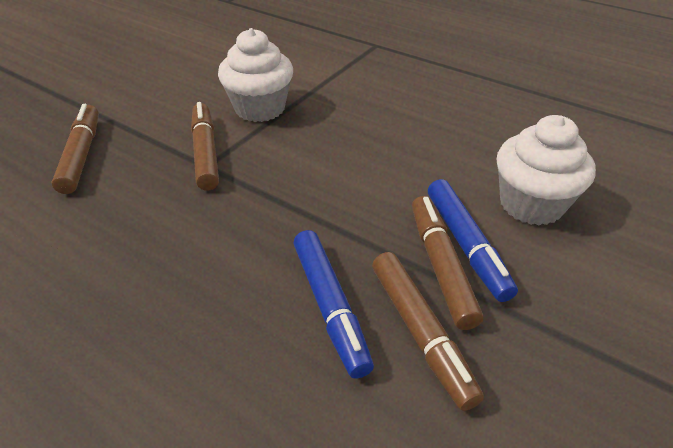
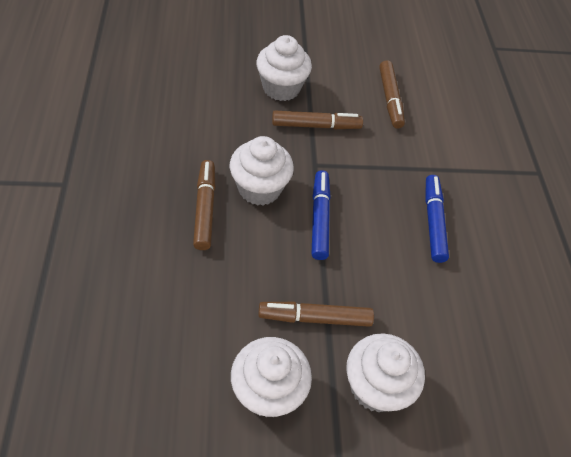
white cupcake: 2 -> 4

